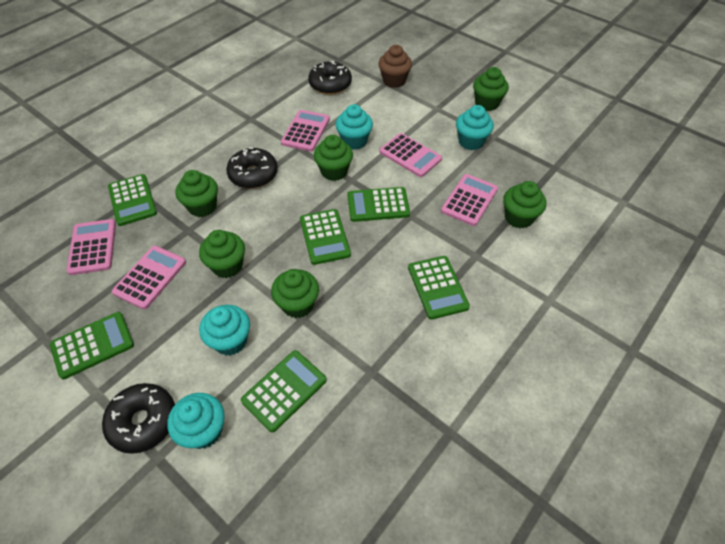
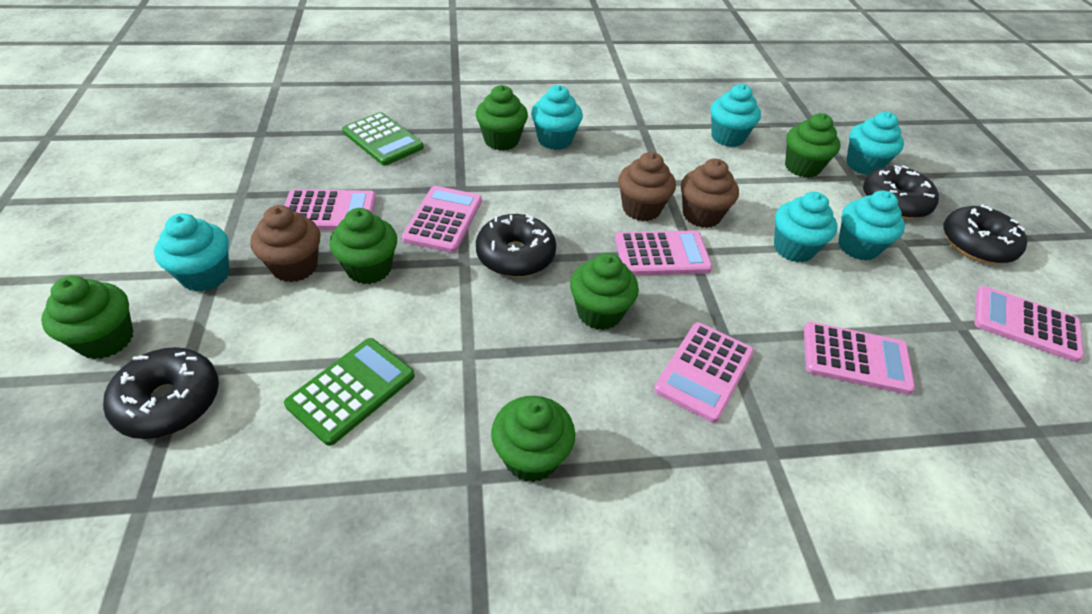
black donut: 3 -> 4
brown cupcake: 1 -> 3
green calculator: 6 -> 2
pink calculator: 5 -> 6
turquoise cupcake: 4 -> 6

